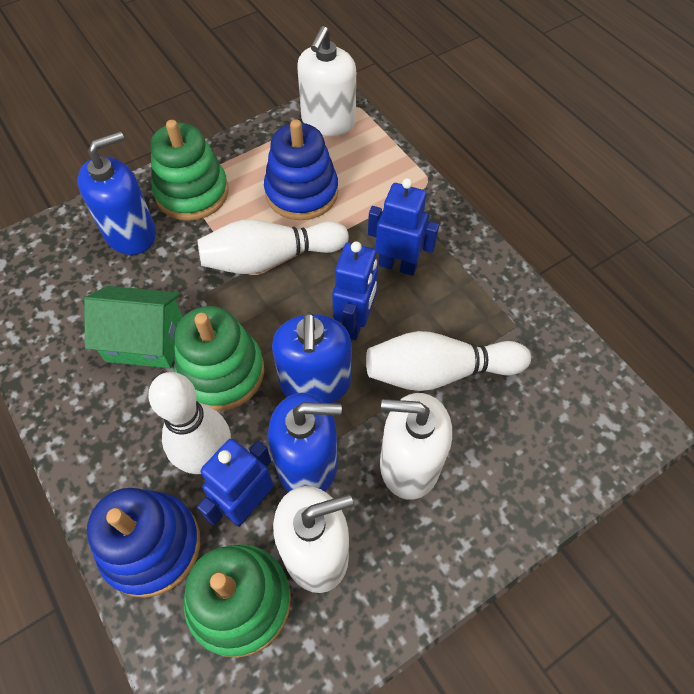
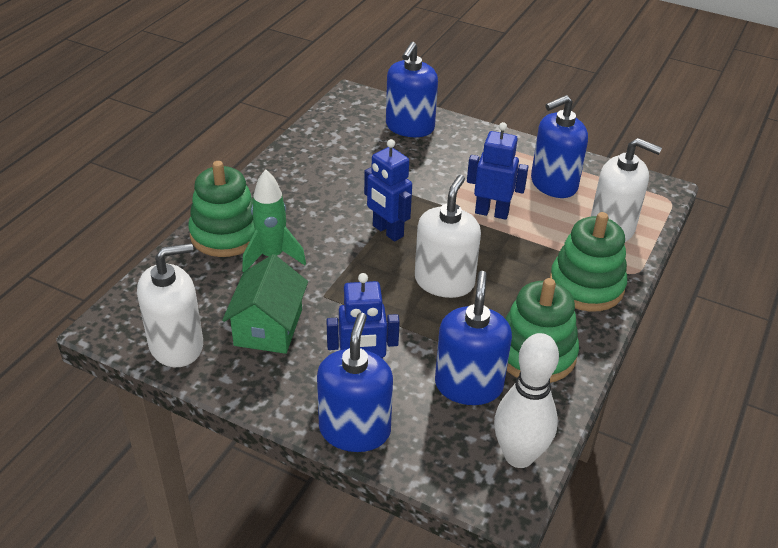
blue soap dispenser: 3 -> 4
blue stacking toy: 2 -> 0
green rocket: 0 -> 1
white bowling pin: 3 -> 1

